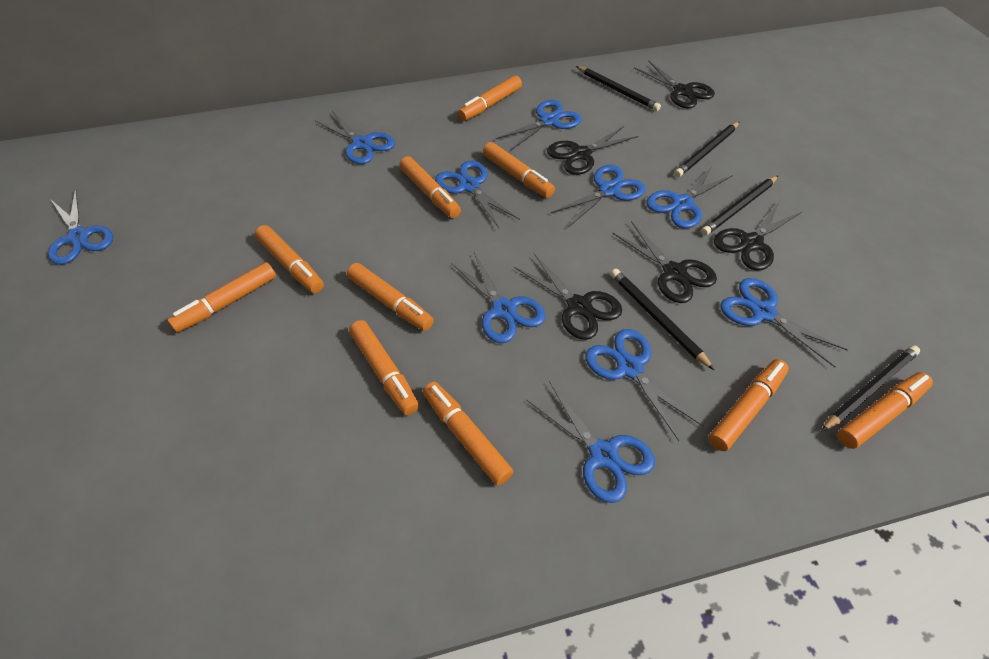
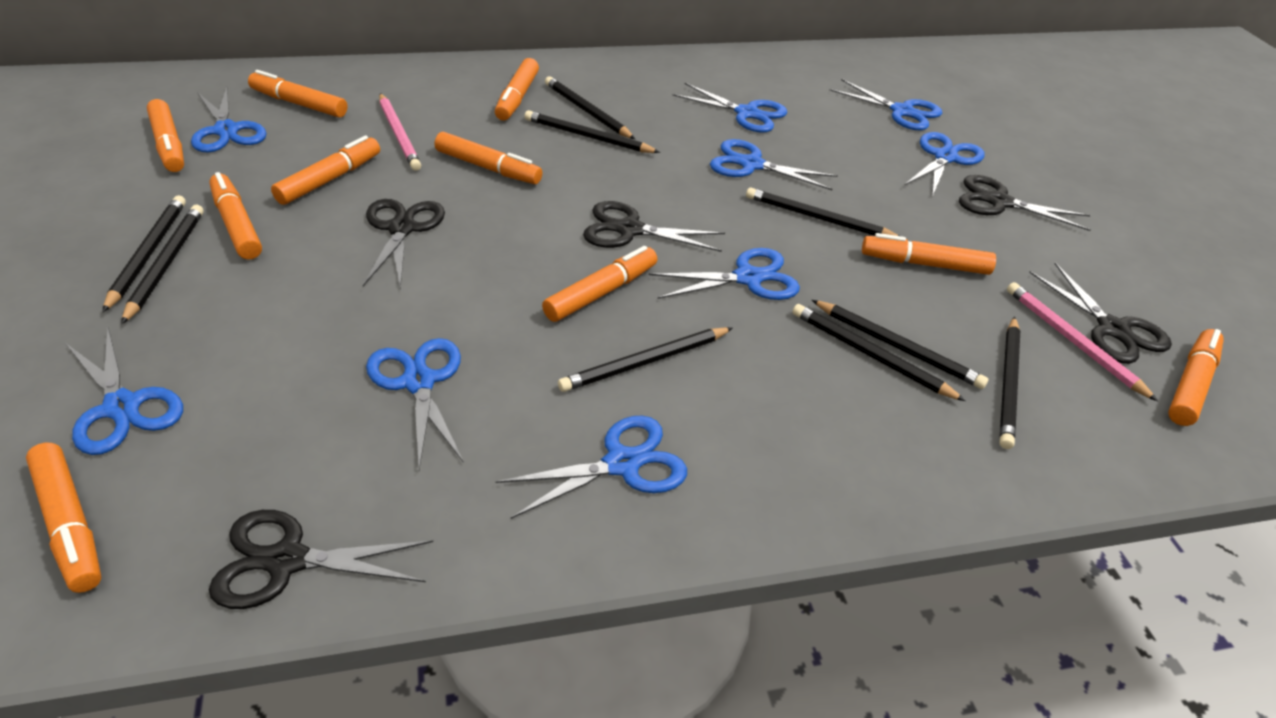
black pencil: 5 -> 9
blue scissors: 10 -> 9
pink pencil: 0 -> 2

